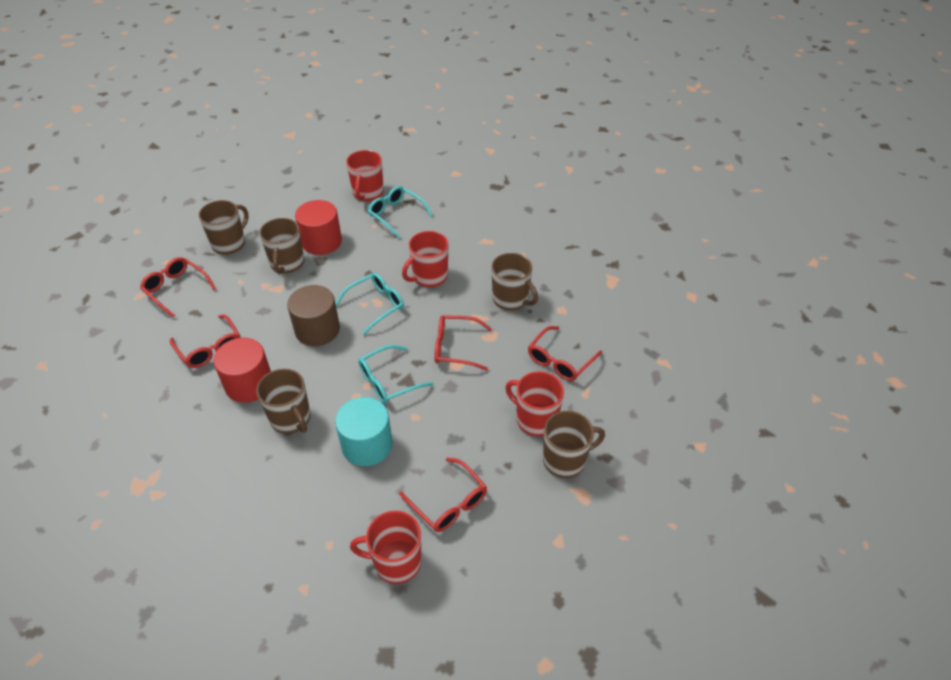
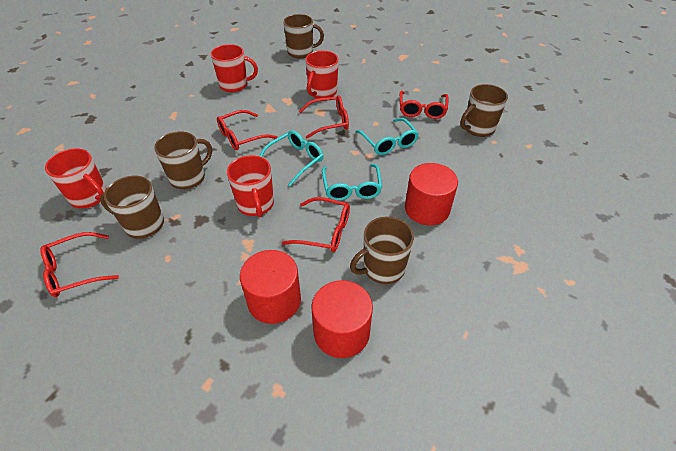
brown cylinder: 1 -> 0
red cylinder: 2 -> 3
turquoise cylinder: 1 -> 0

